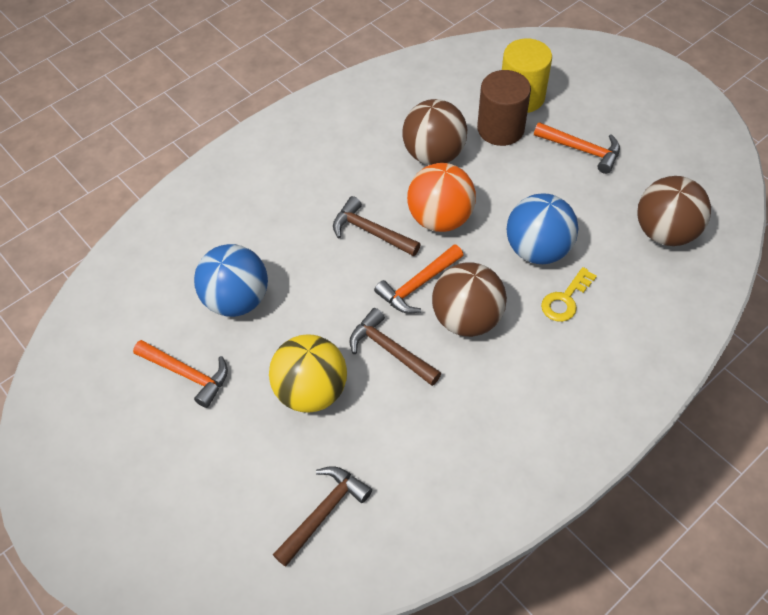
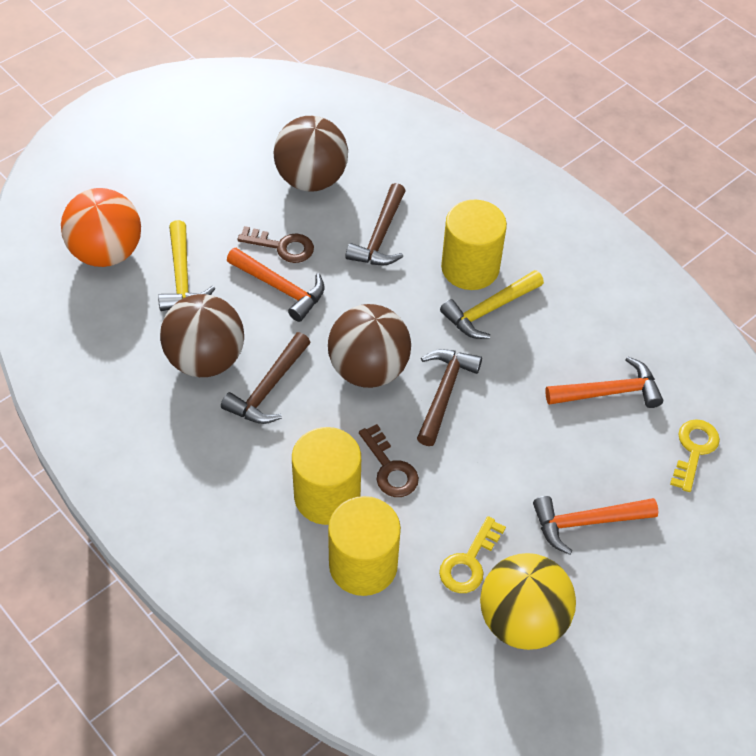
blue ball: 2 -> 0
brown cylinder: 1 -> 0
brown key: 0 -> 2
yellow cylinder: 1 -> 3
yellow hammer: 0 -> 2
yellow key: 1 -> 2

